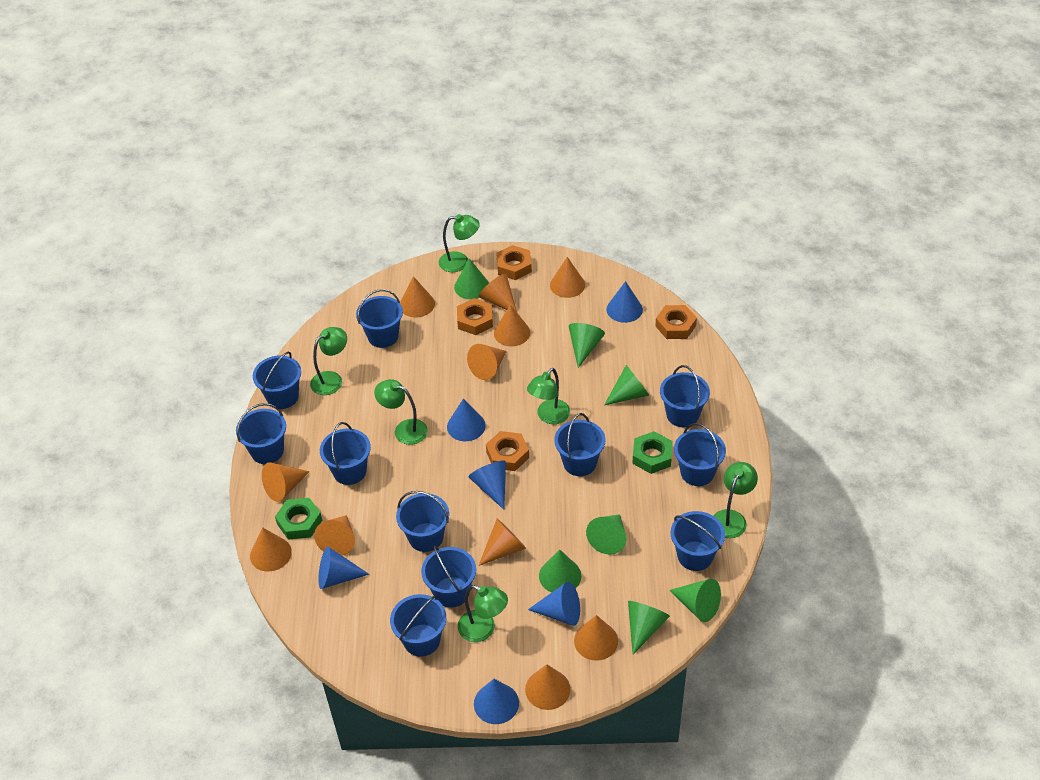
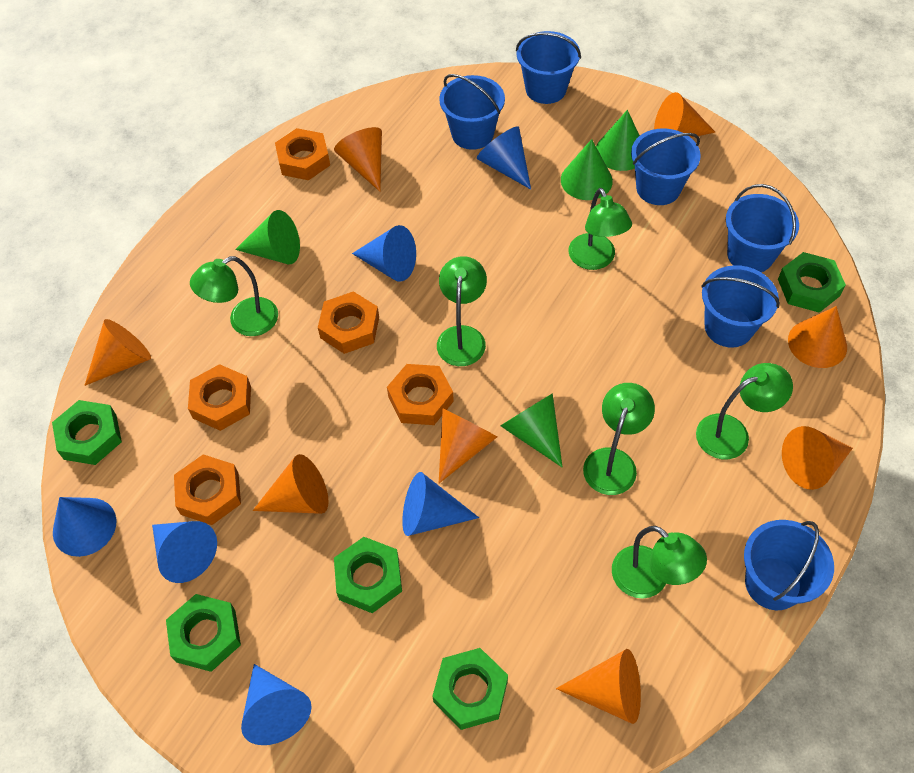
blue bucket: 11 -> 6
green cone: 7 -> 4
green nut: 2 -> 5
orange cone: 11 -> 8
orange nut: 4 -> 5

